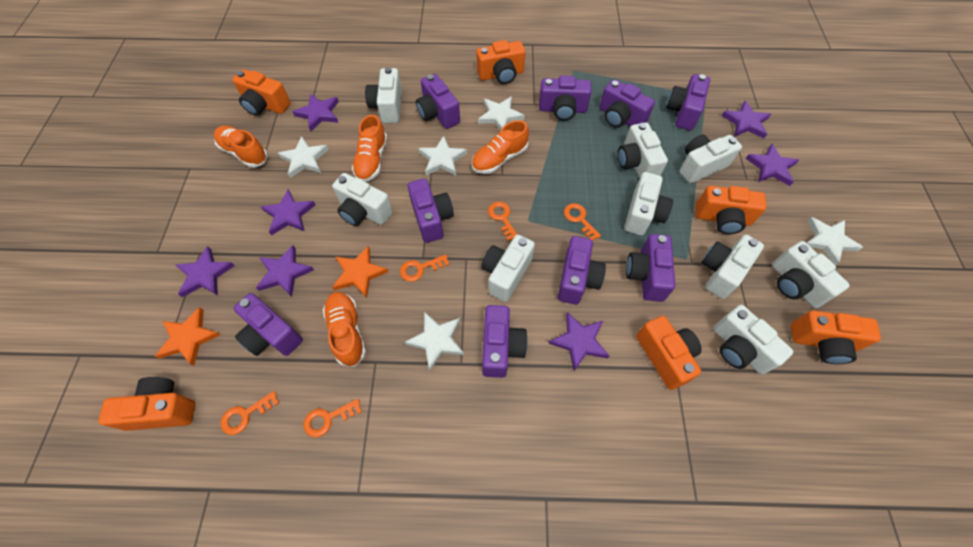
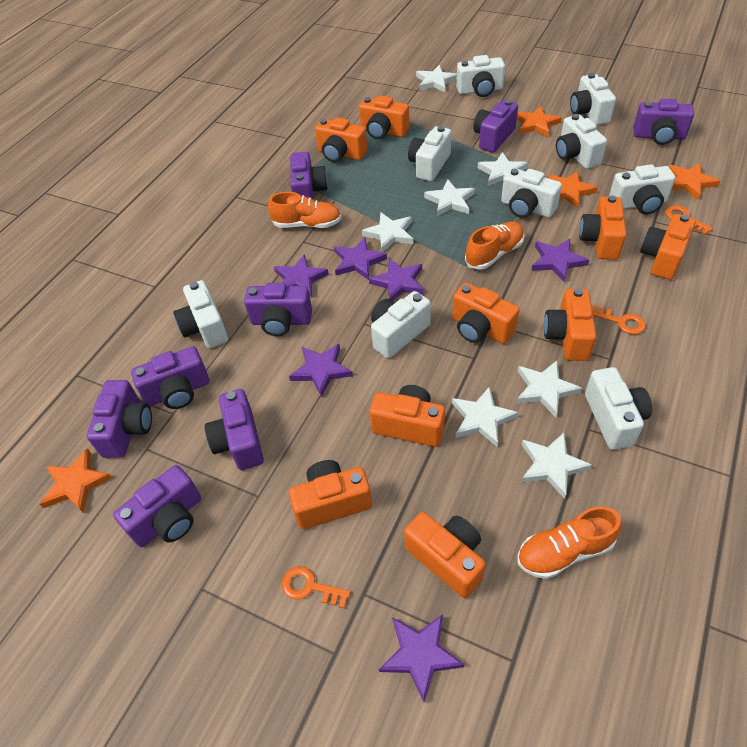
orange camera: 6 -> 9
orange key: 5 -> 3
orange shoe: 4 -> 3
orange star: 2 -> 4
purple camera: 9 -> 8
purple star: 7 -> 6
white star: 5 -> 7

